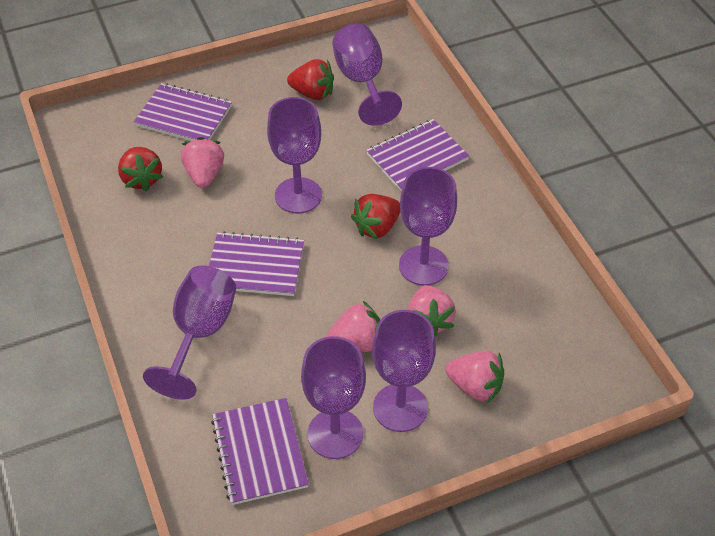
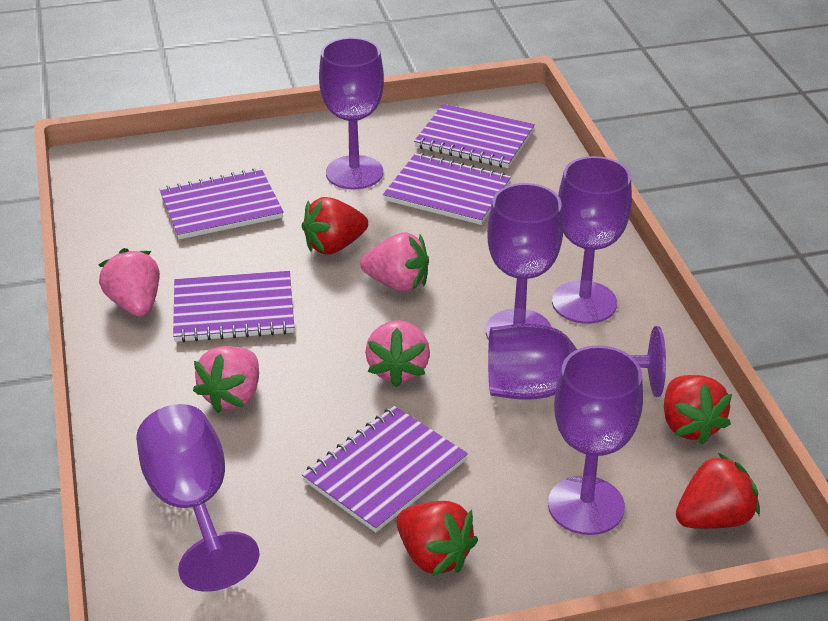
purple notebook: 4 -> 5
red strawberry: 3 -> 4

